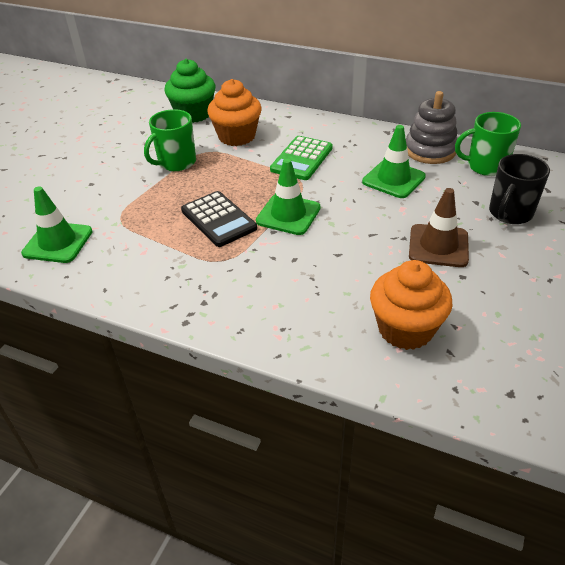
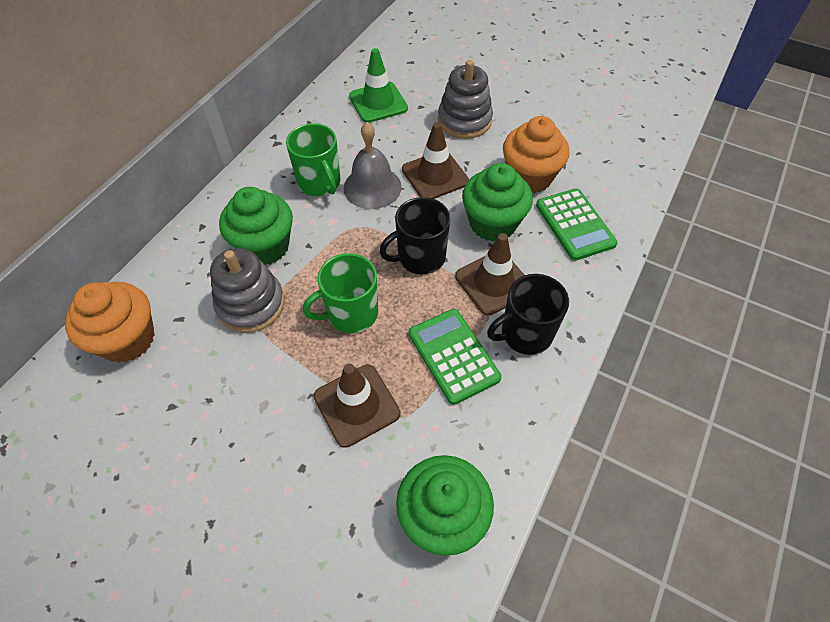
black calculator: 1 -> 0
black mug: 1 -> 2
brown traffic cone: 1 -> 3
green calculator: 1 -> 2
green cupcake: 1 -> 3
green traffic cone: 3 -> 1
grey bell: 0 -> 1
grey stacking toy: 1 -> 2

